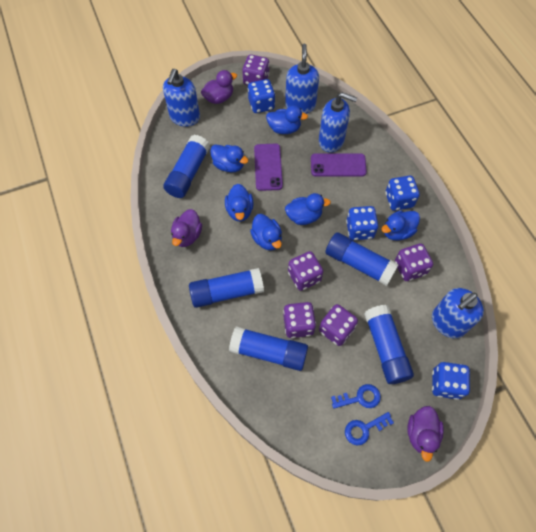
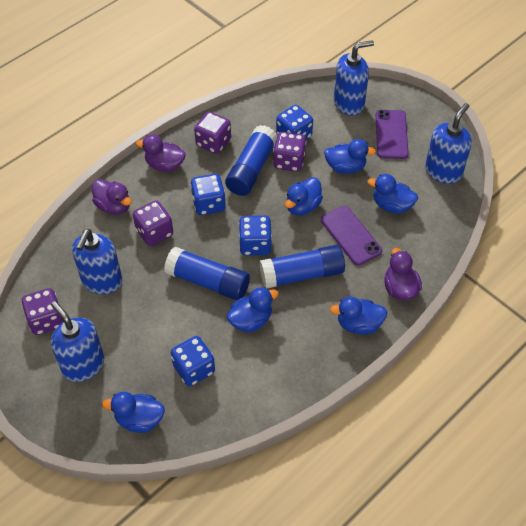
blue glue stick: 5 -> 3
blue key: 2 -> 0
purple dice: 5 -> 4

